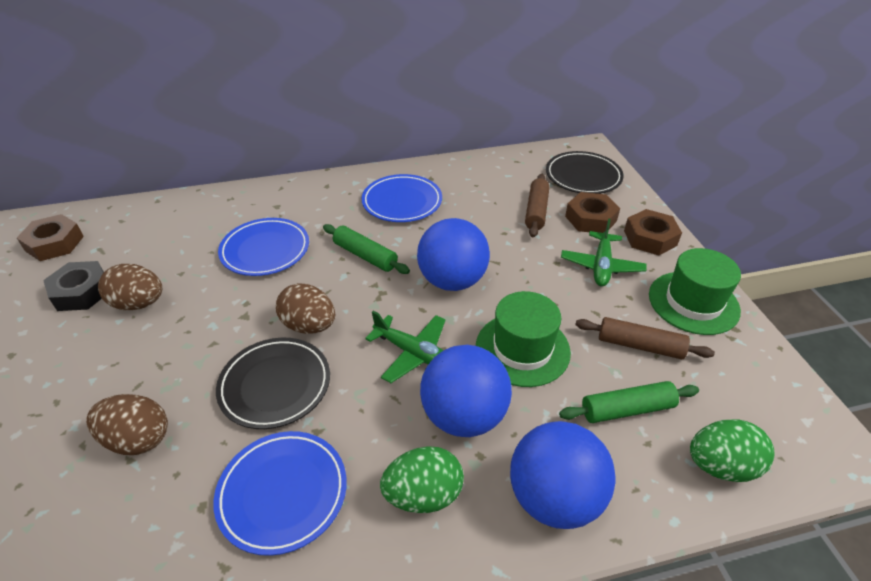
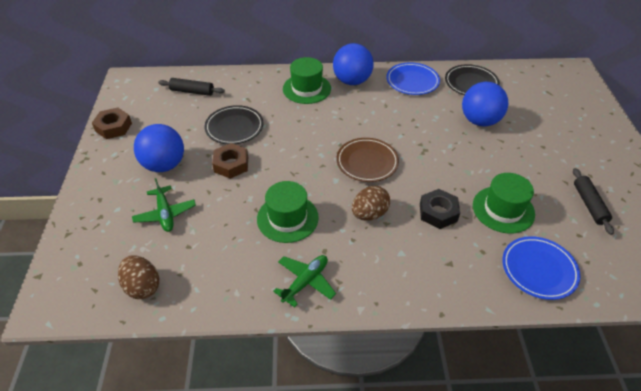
black rolling pin: 0 -> 2
blue plate: 3 -> 2
brown egg: 3 -> 2
brown nut: 3 -> 2
brown plate: 0 -> 1
brown rolling pin: 2 -> 0
green egg: 2 -> 0
green hat: 2 -> 3
green rolling pin: 2 -> 0

